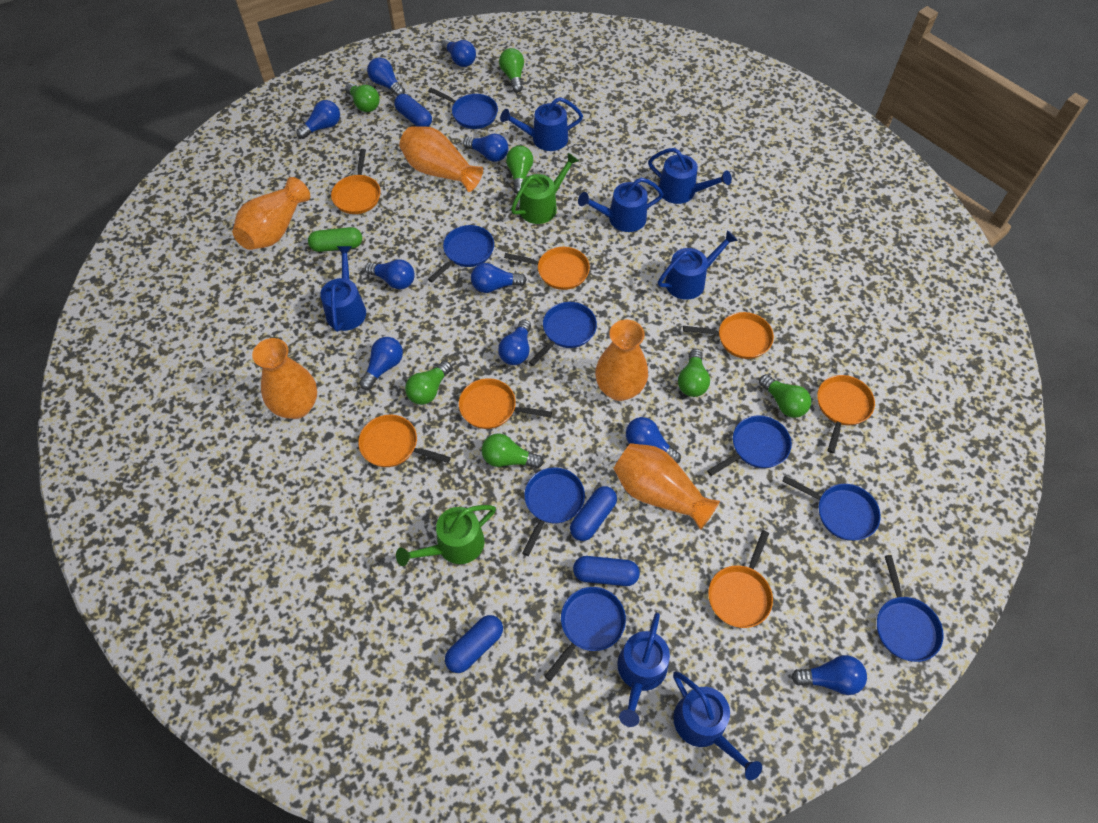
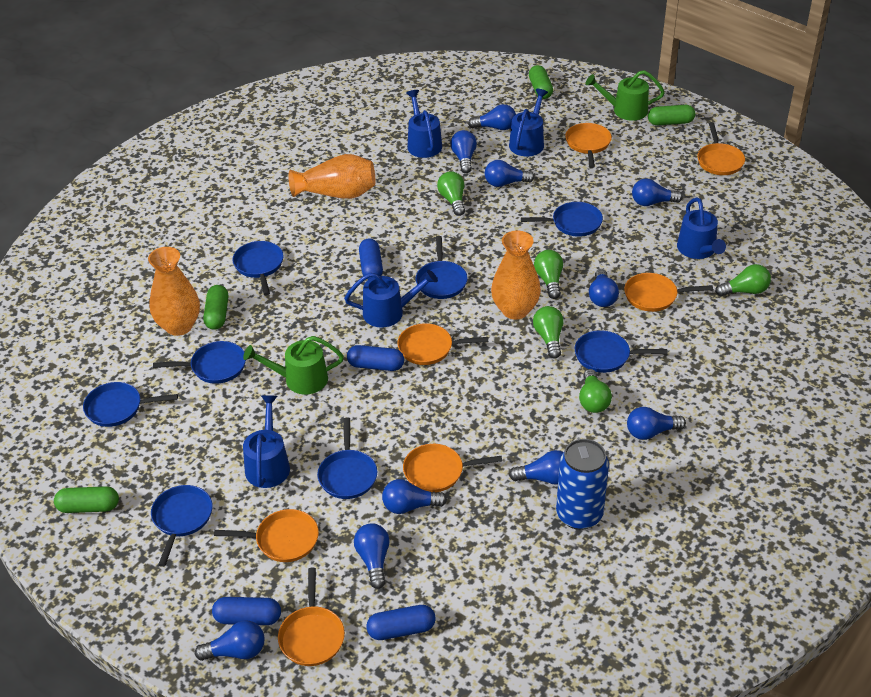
blue can: 0 -> 1
blue watering can: 7 -> 5
green capsule: 1 -> 4
green light bulb: 7 -> 5
orange vase: 5 -> 3

